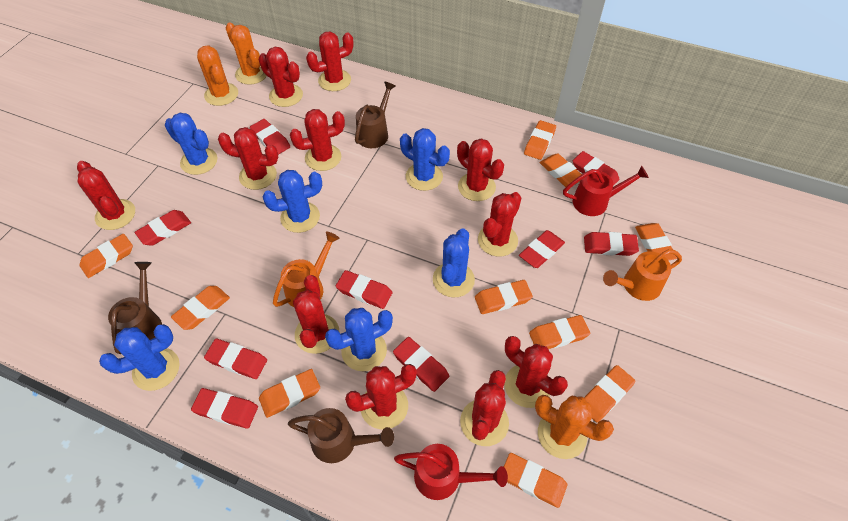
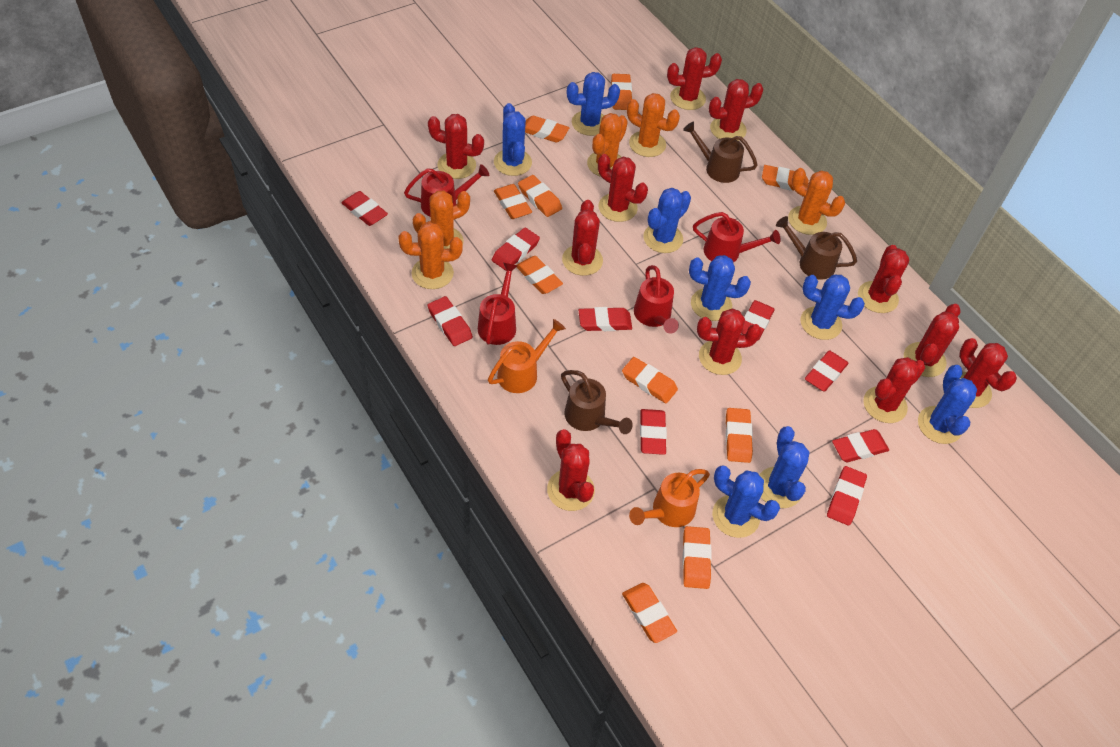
blue cactus: 6 -> 8
orange cactus: 3 -> 5
red watering can: 2 -> 4

